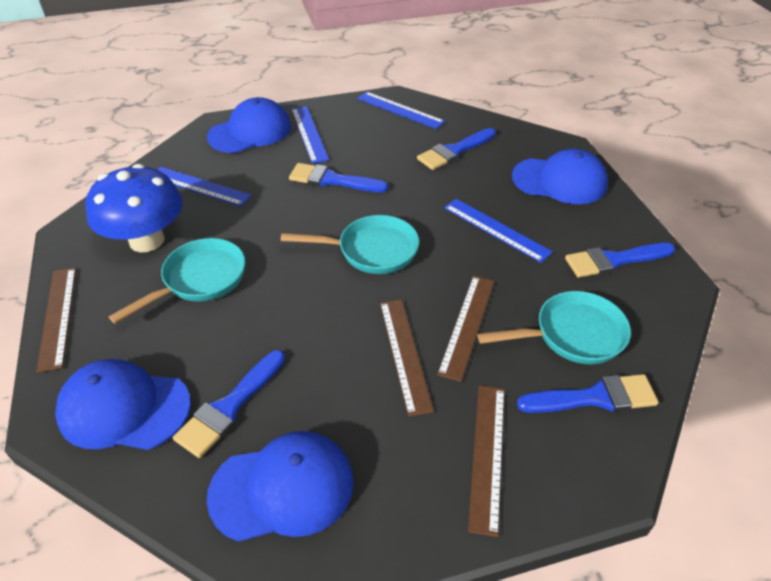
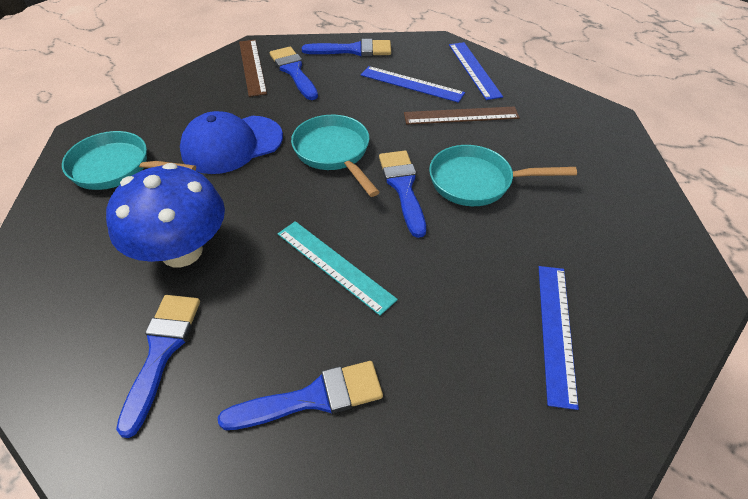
blue cap: 4 -> 1
blue ruler: 4 -> 3
brown ruler: 4 -> 2
turquoise ruler: 0 -> 1

